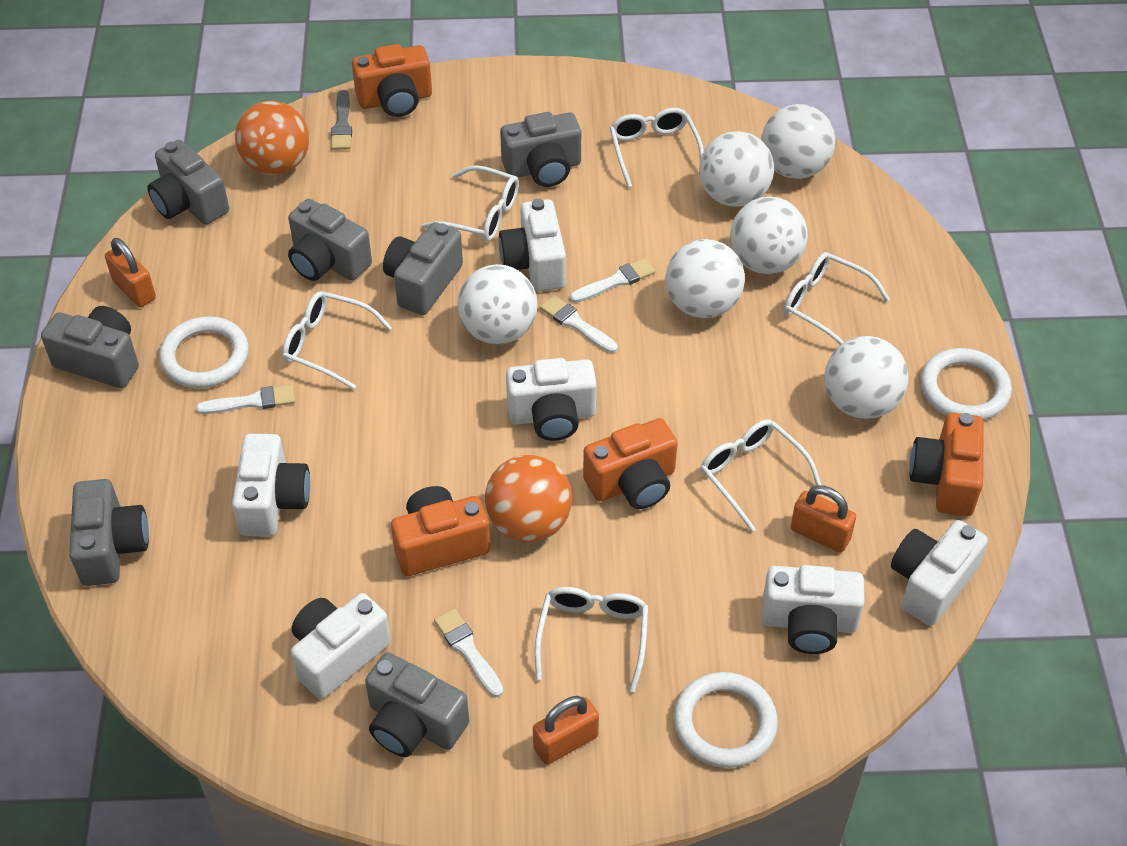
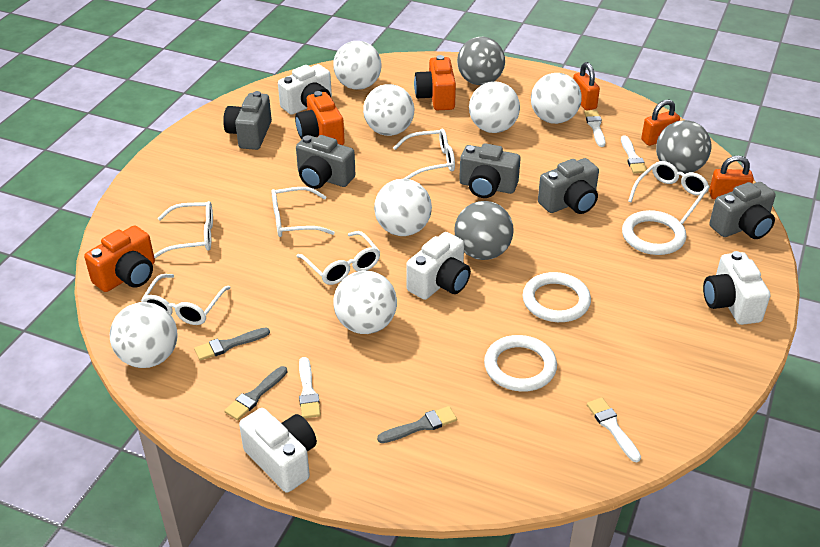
grey ball: 0 -> 3
grey brush: 1 -> 3
grey camera: 7 -> 5
orange ball: 2 -> 0
orange camera: 4 -> 3
white ball: 6 -> 7
white camera: 6 -> 4

